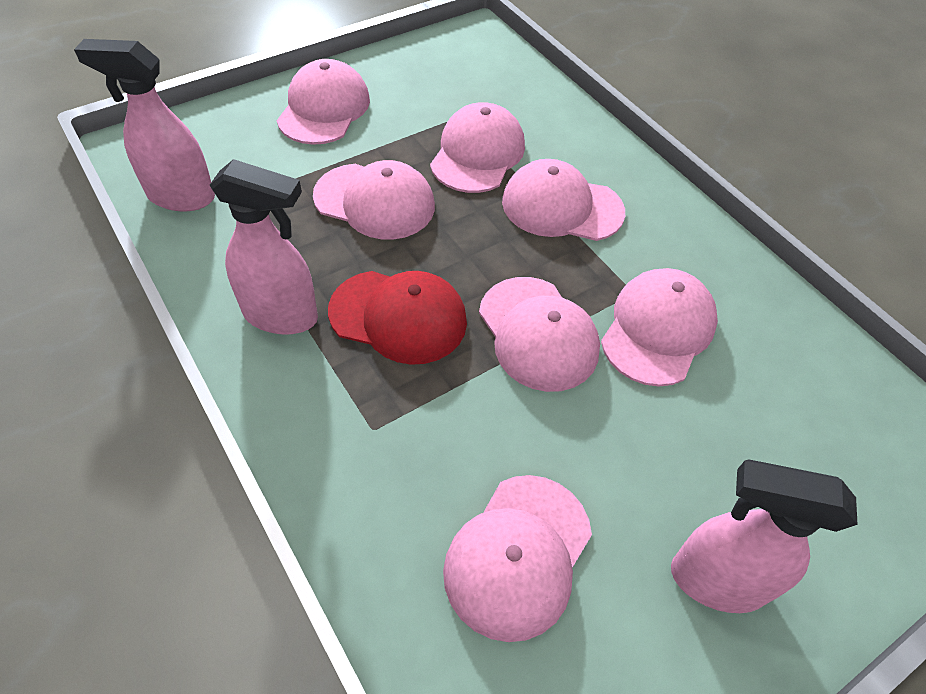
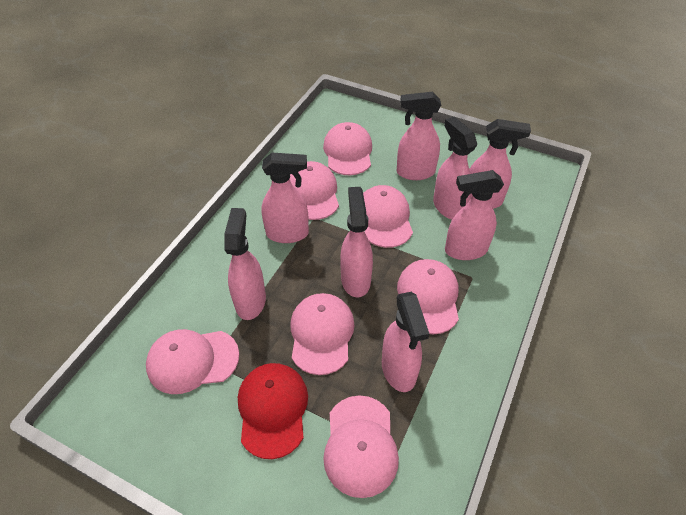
pink spray bottle: 3 -> 8

